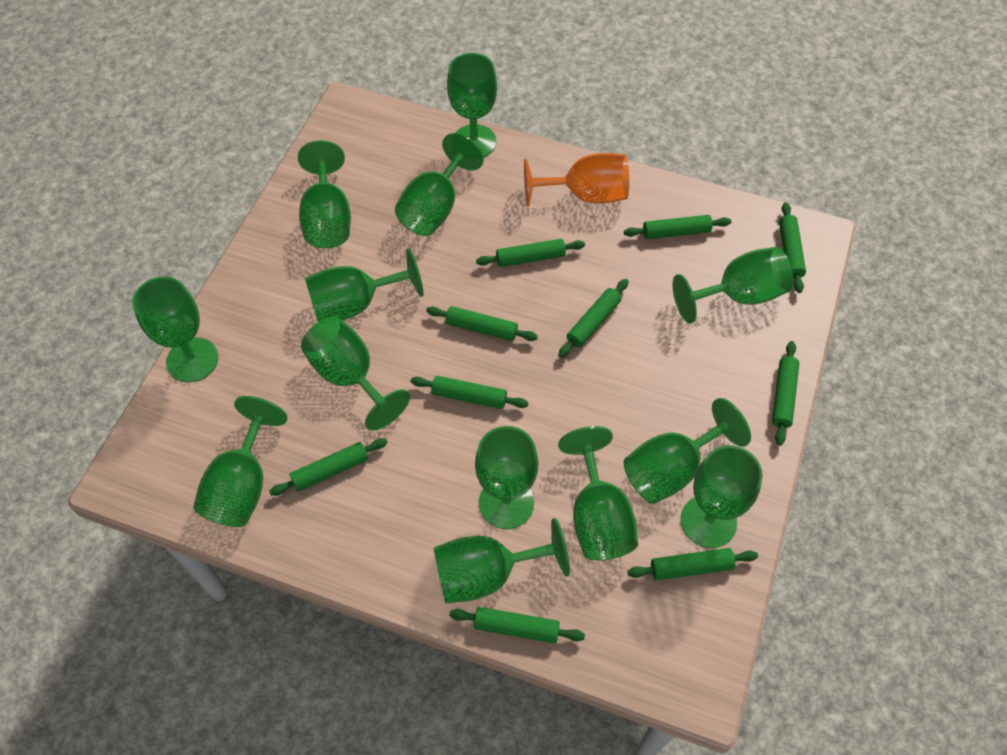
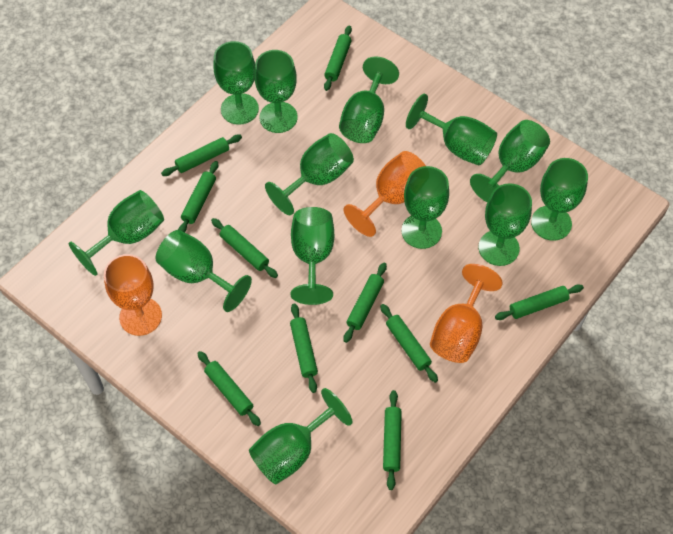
orange goblet: 1 -> 3

